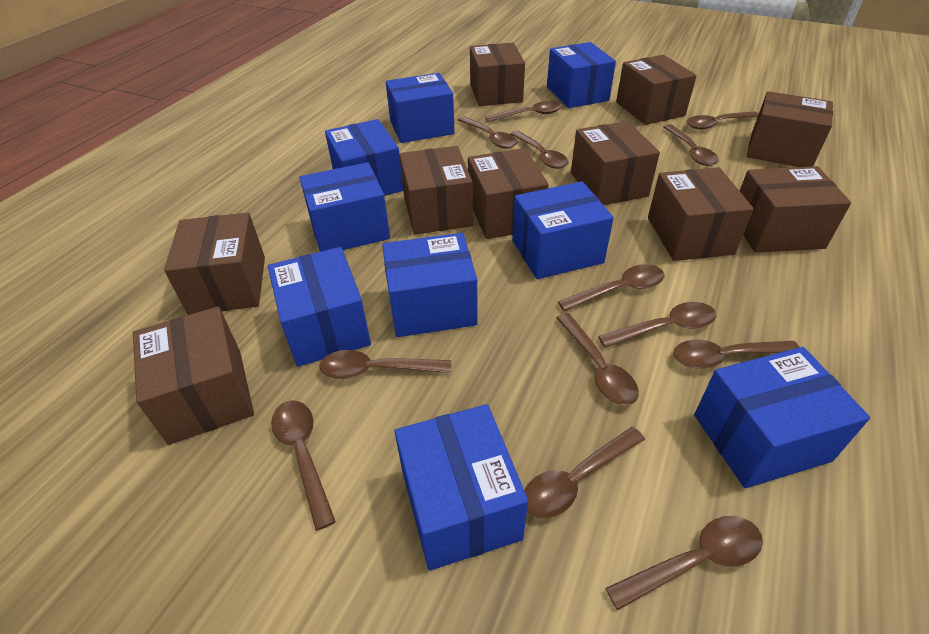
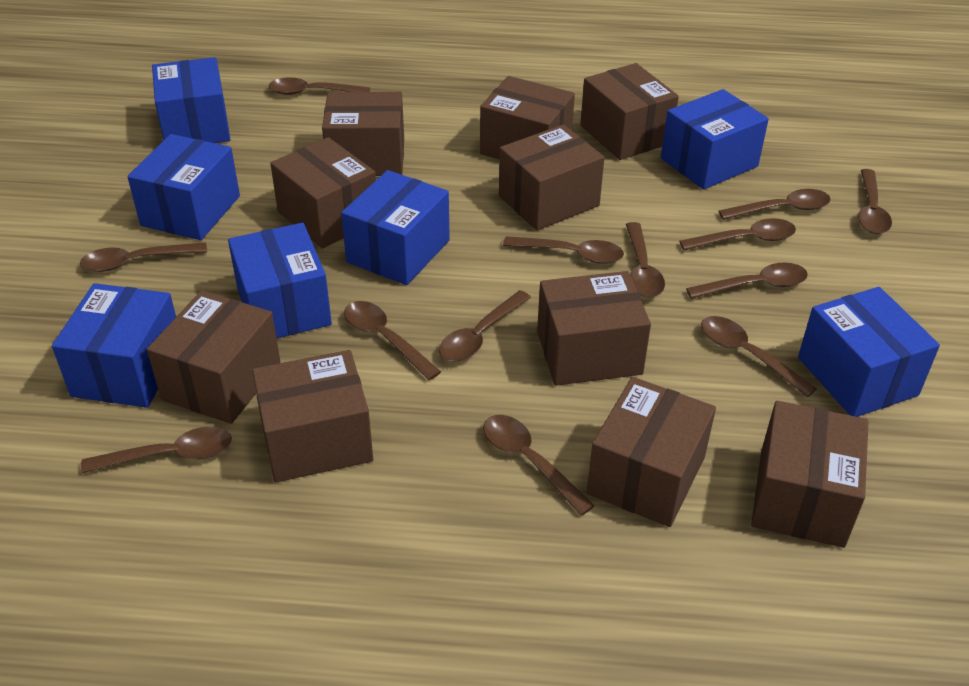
blue box: 9 -> 7

